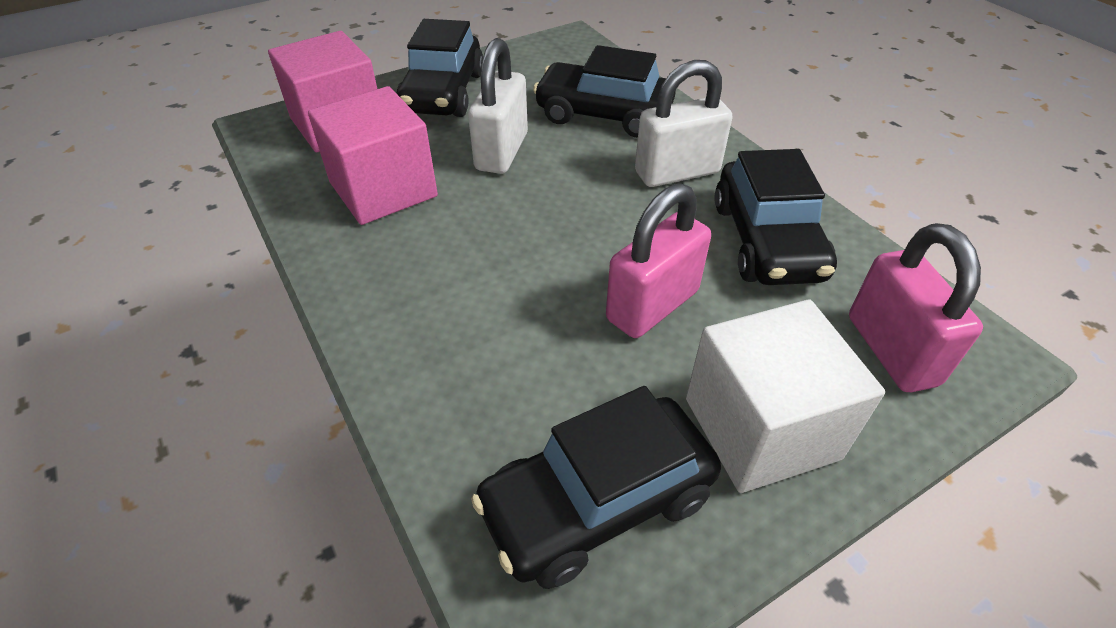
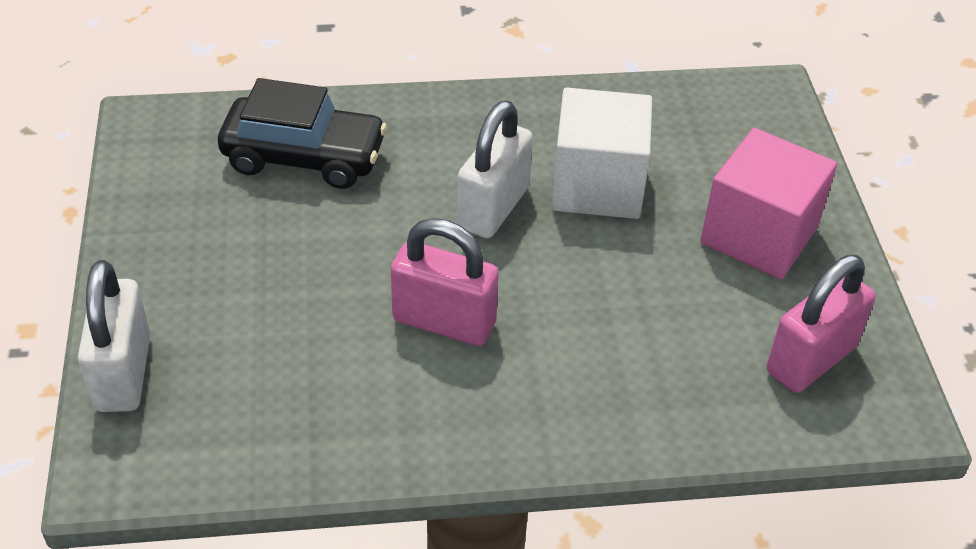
black car: 4 -> 1
pink cube: 2 -> 1

